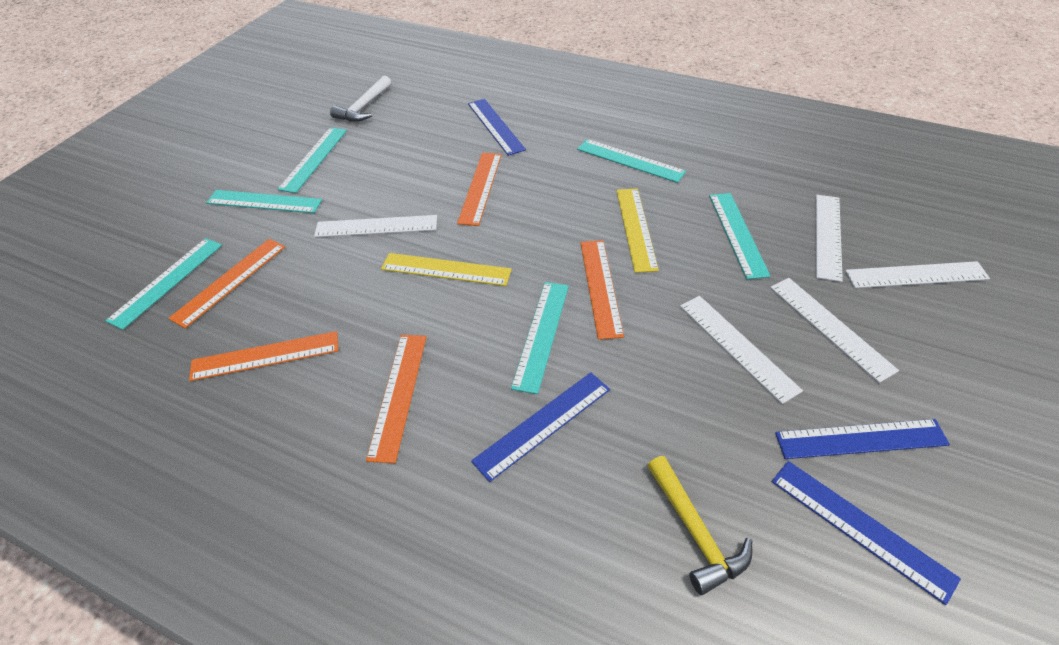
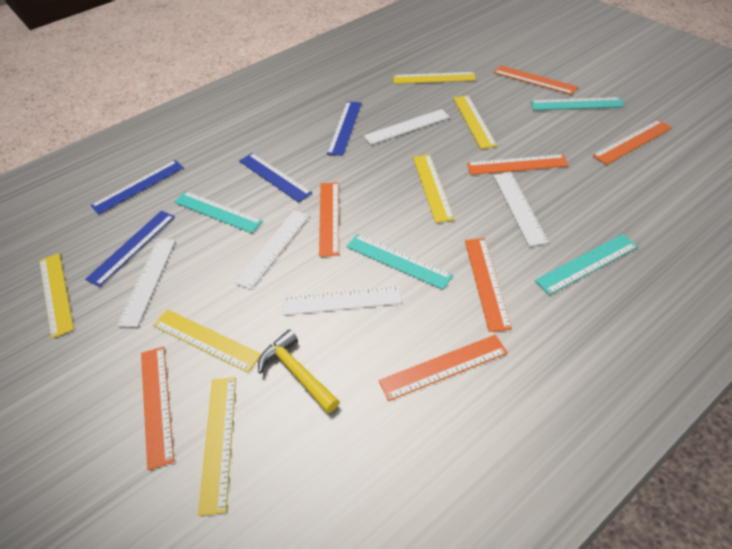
orange ruler: 5 -> 7
turquoise ruler: 6 -> 4
white hammer: 1 -> 0
yellow ruler: 2 -> 6

